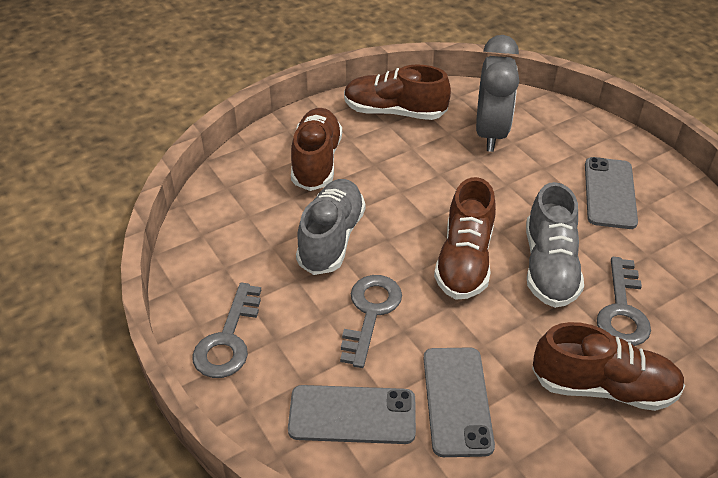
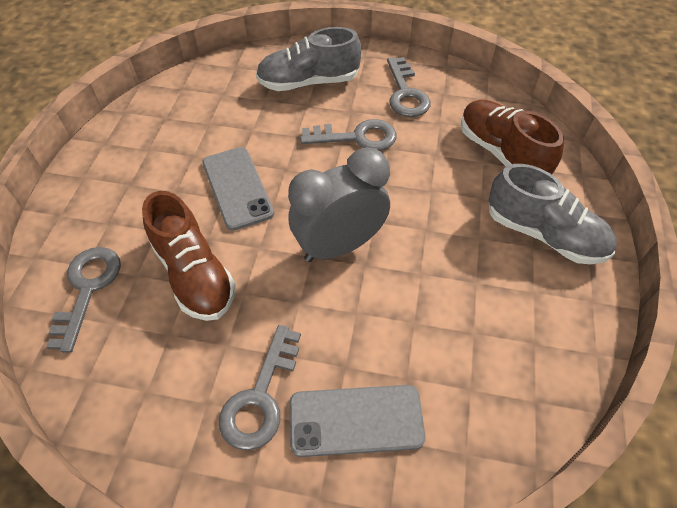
brown shoe: 4 -> 2
grey key: 3 -> 4
grey phone: 3 -> 2

